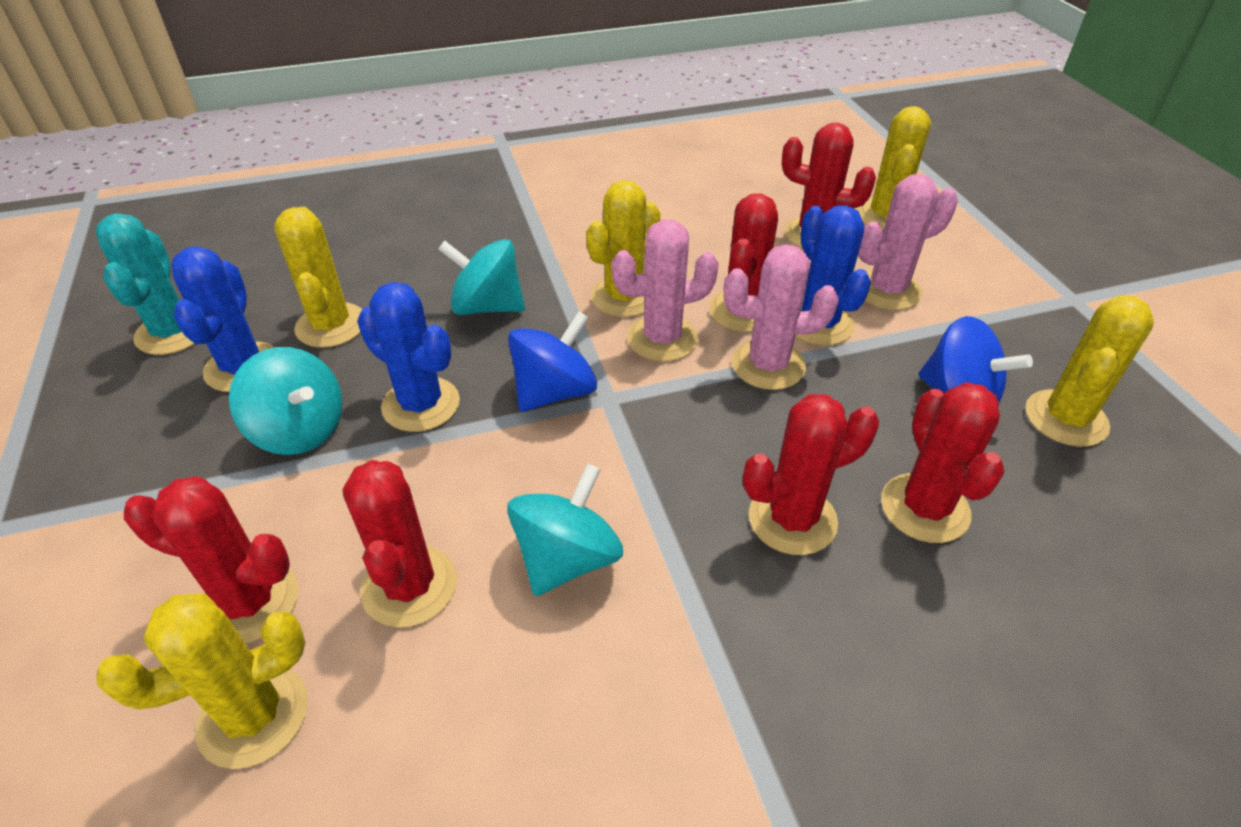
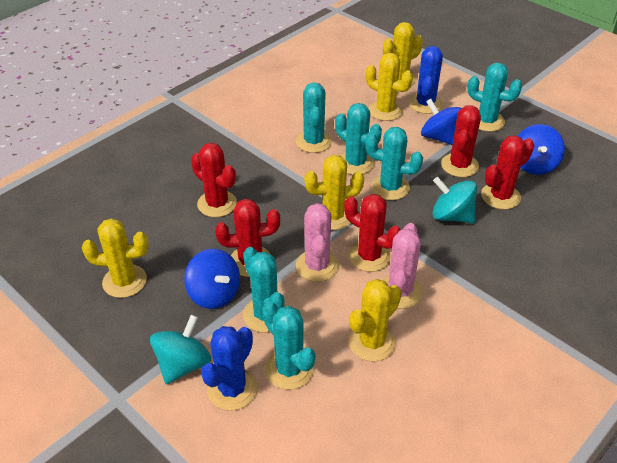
blue cactus: 3 -> 2
blue spinning top: 2 -> 3
pink cactus: 3 -> 2
red cactus: 6 -> 5
turquoise cactus: 1 -> 6
turquoise spinning top: 3 -> 2

